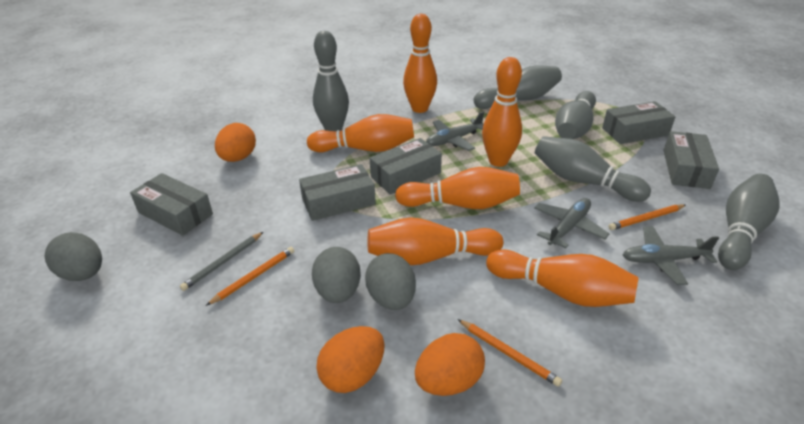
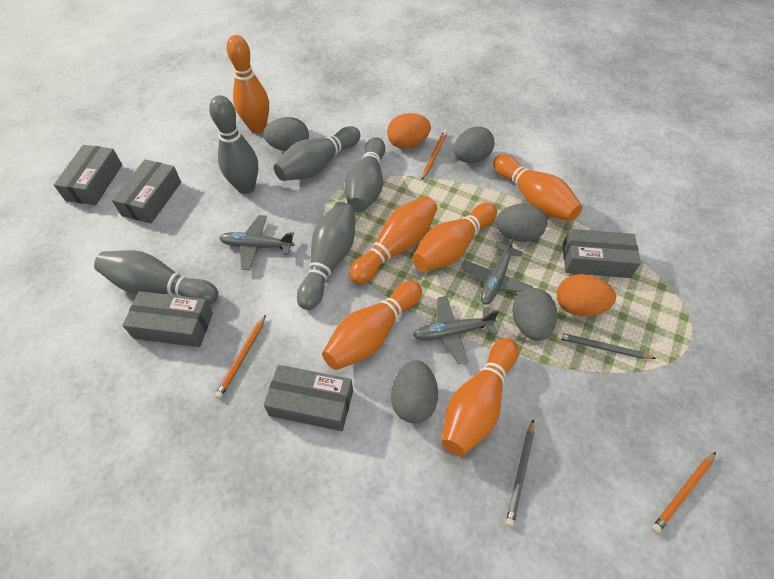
grey egg: 3 -> 5
grey pencil: 1 -> 2
orange egg: 3 -> 2

